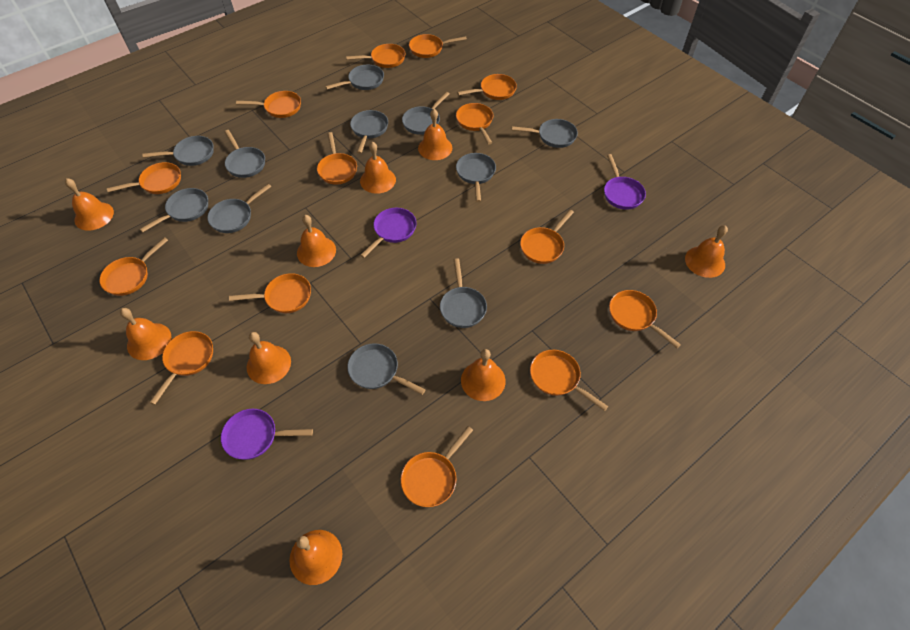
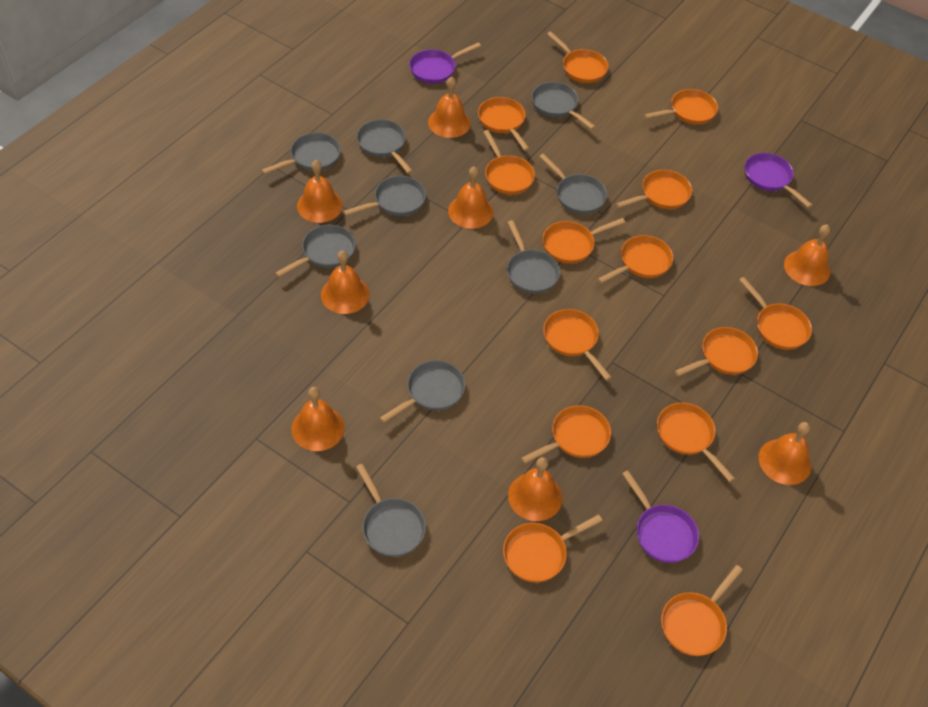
grey pan: 11 -> 9
orange bell: 9 -> 8

